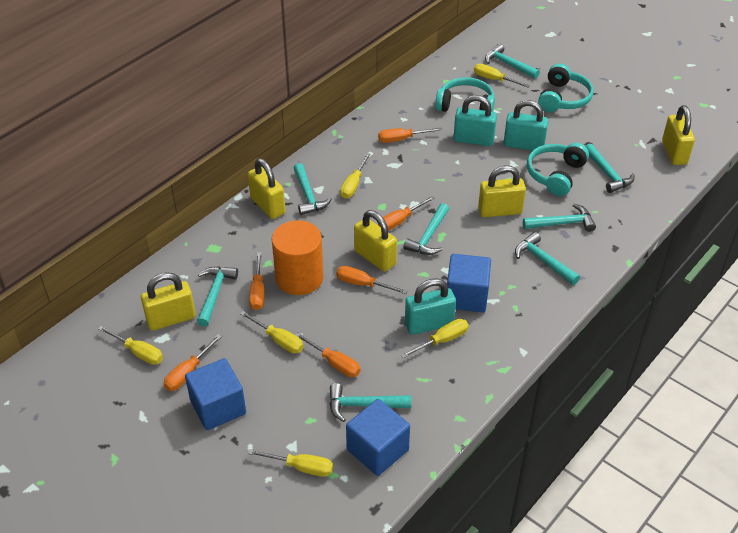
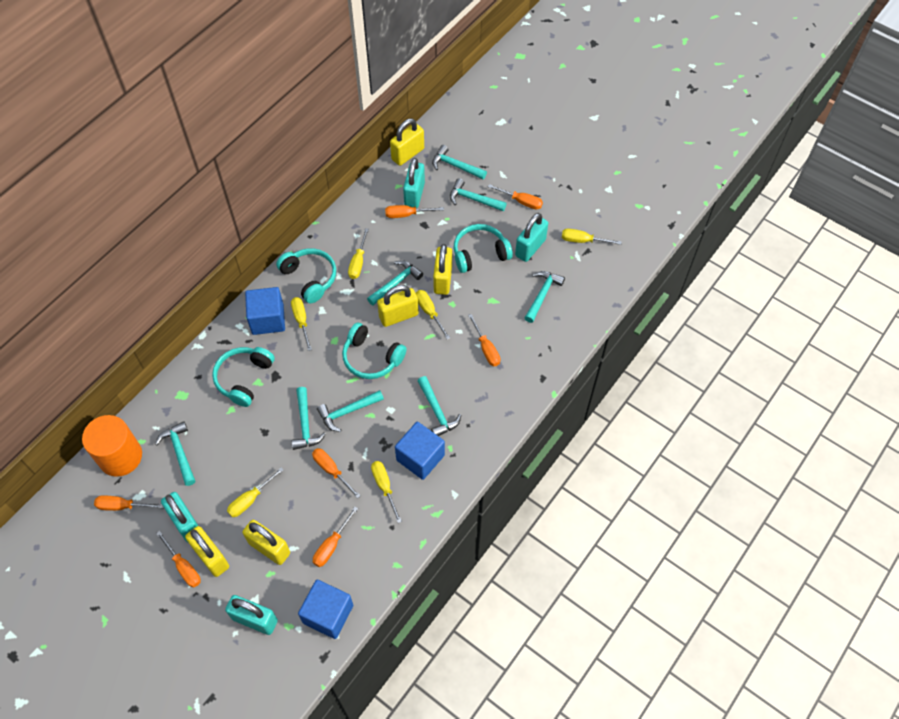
orange screwdriver: 6 -> 7
turquoise headphones: 3 -> 4
turquoise padlock: 3 -> 4

